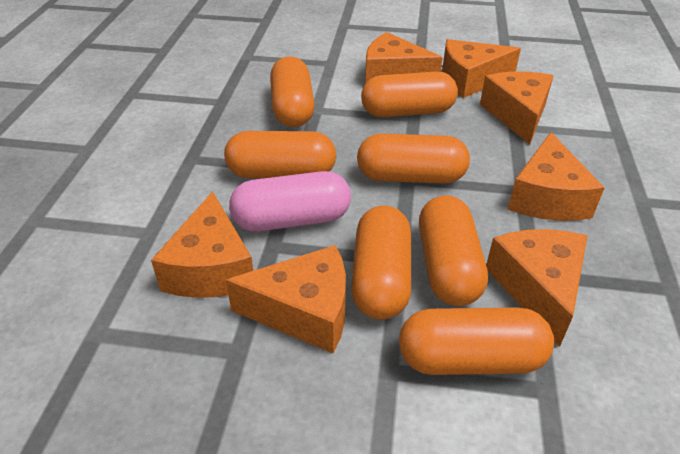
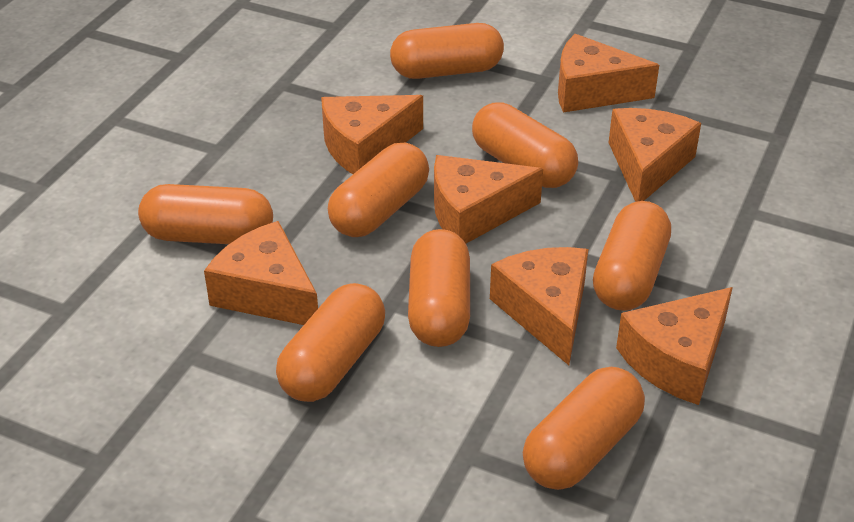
orange capsule: 7 -> 8
pink capsule: 1 -> 0

